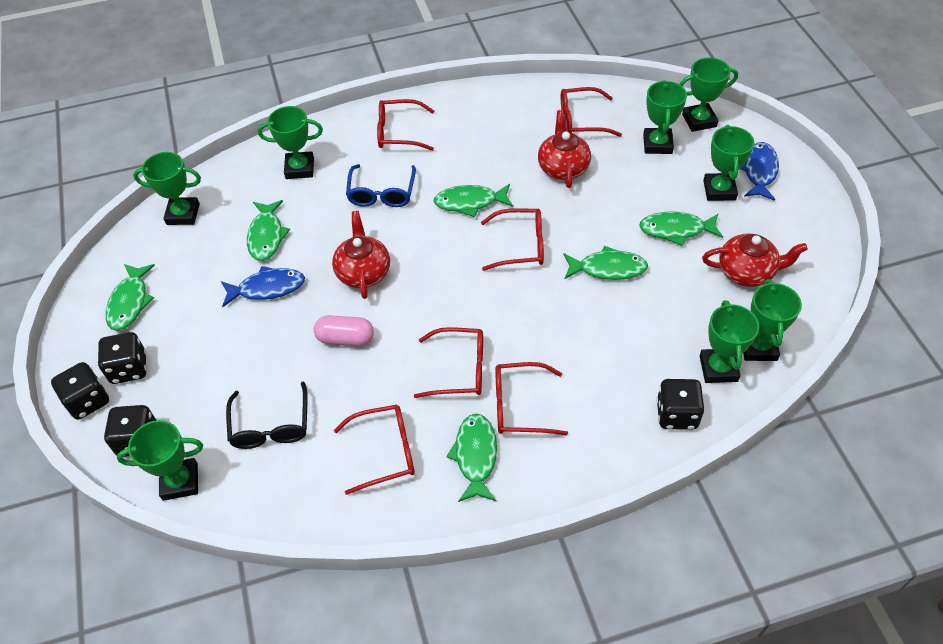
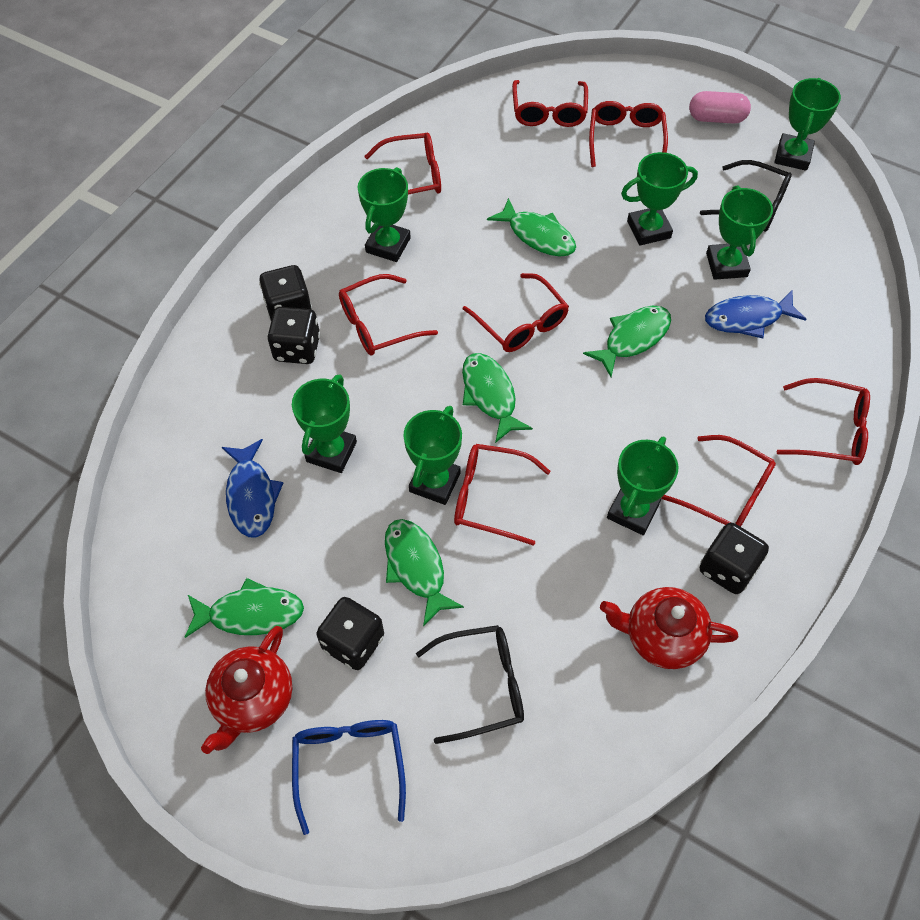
black glasses: 1 -> 2
green fish: 6 -> 5
green trophy: 8 -> 7
red glasses: 6 -> 8
red teapot: 3 -> 2

